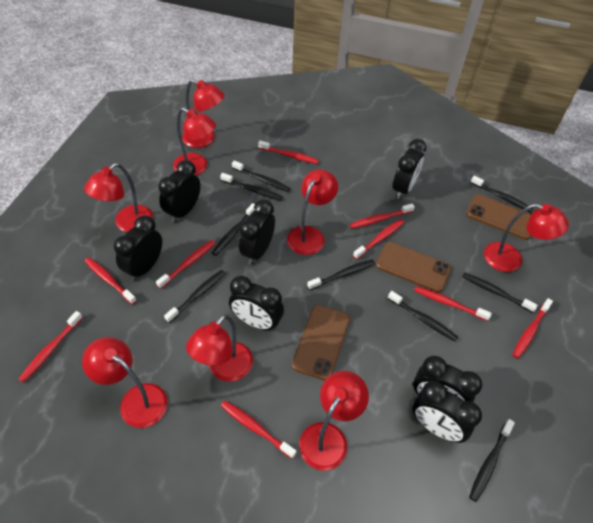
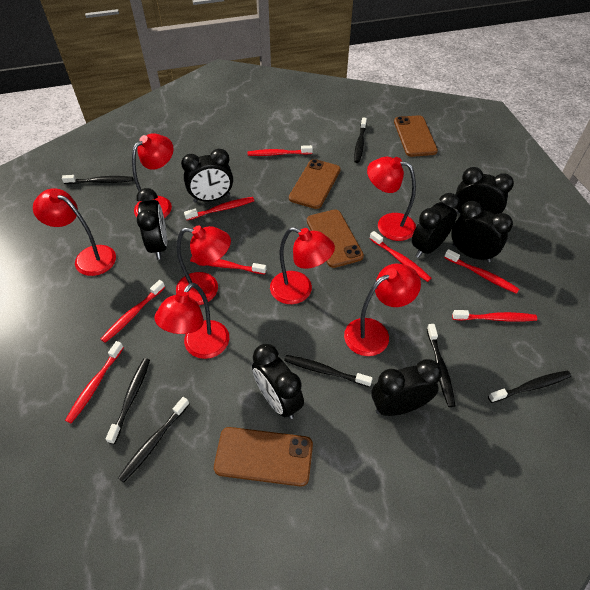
black toothbrush: 9 -> 7
brown phone: 3 -> 4
red lamp: 8 -> 7
red toothbrush: 9 -> 8

